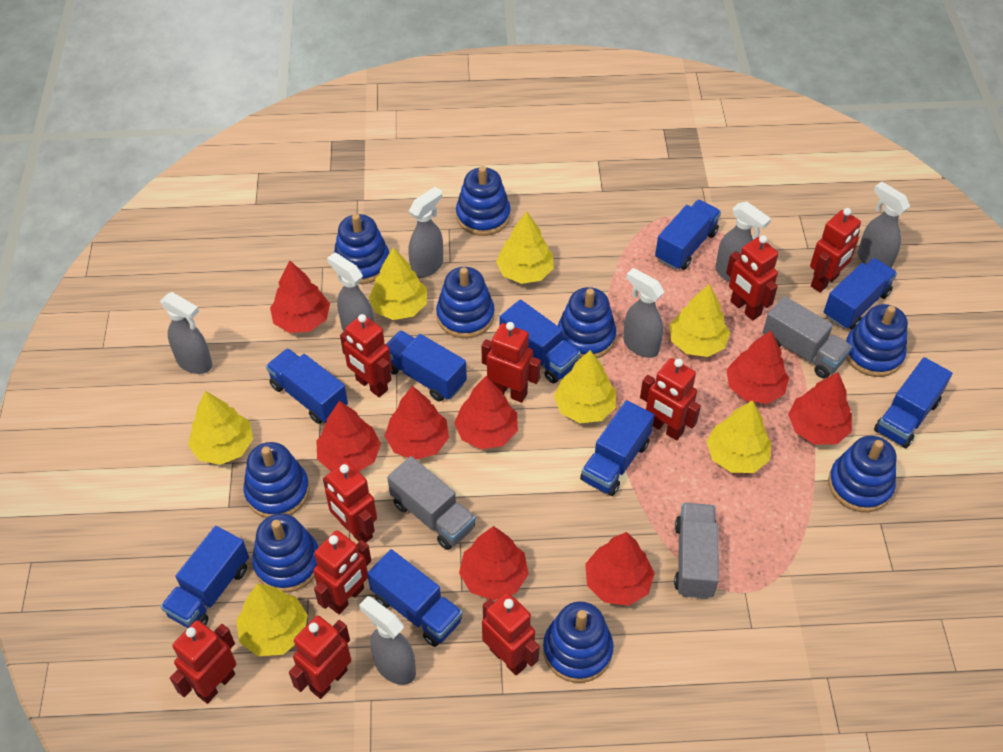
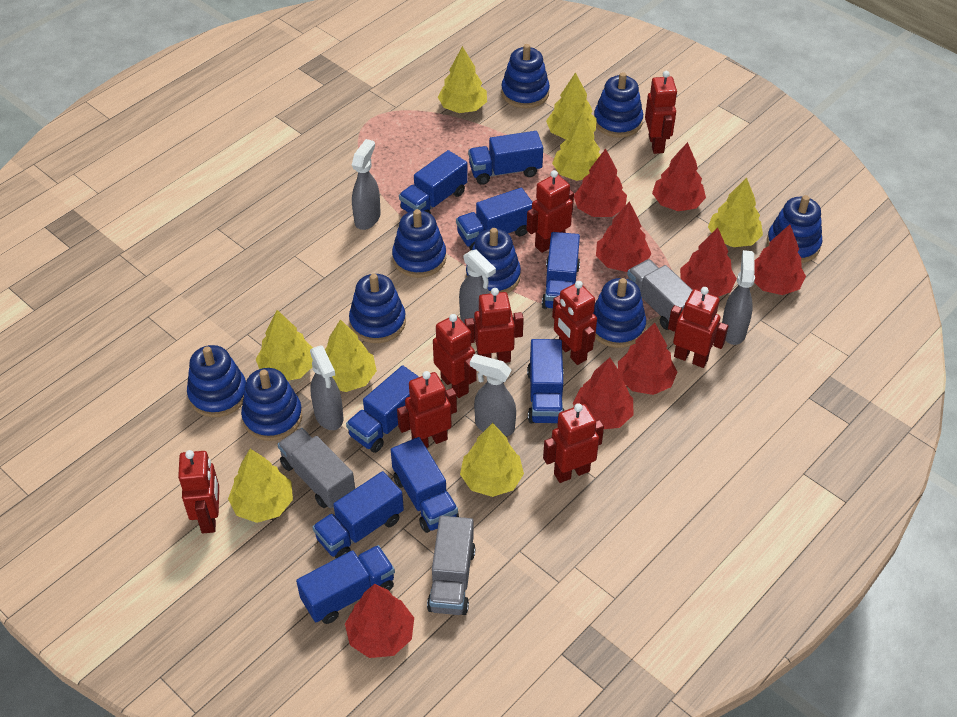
grey spray bottle: 7 -> 5
red robot: 10 -> 9
yellow tree: 7 -> 8

